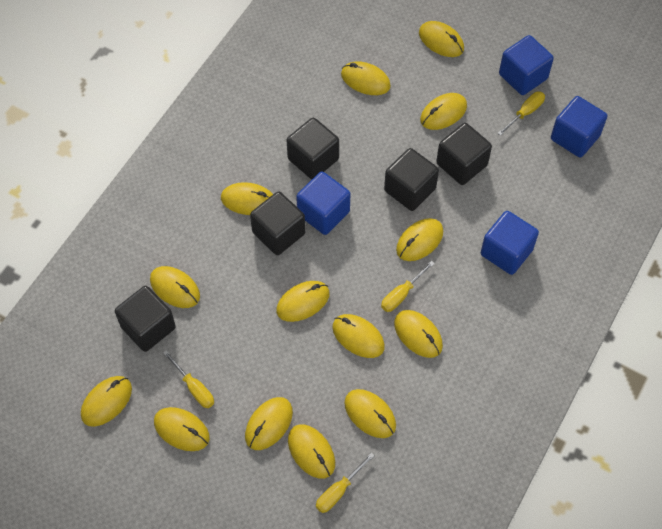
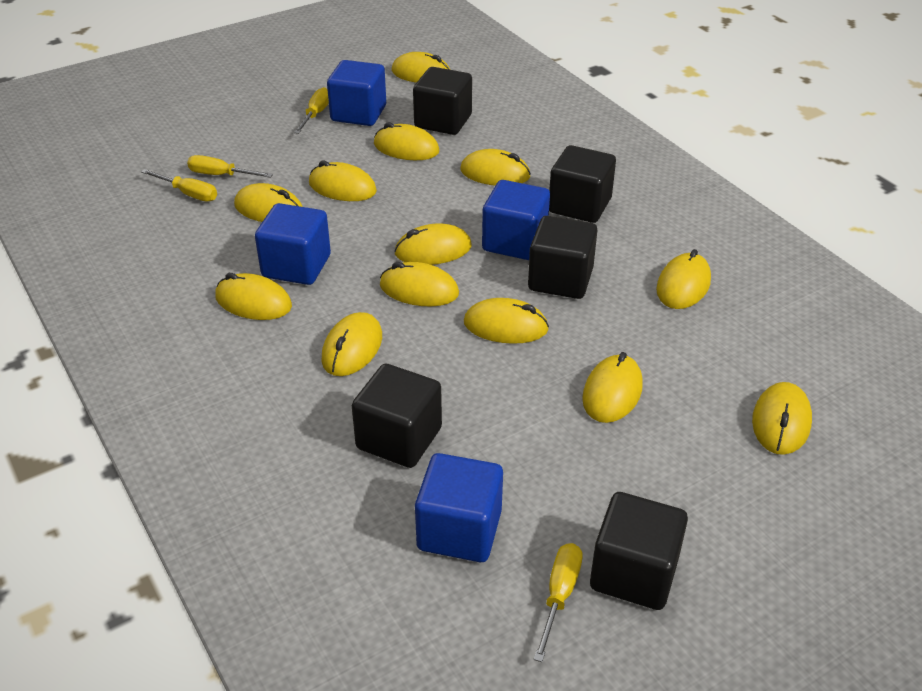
yellow mouse: 14 -> 13

